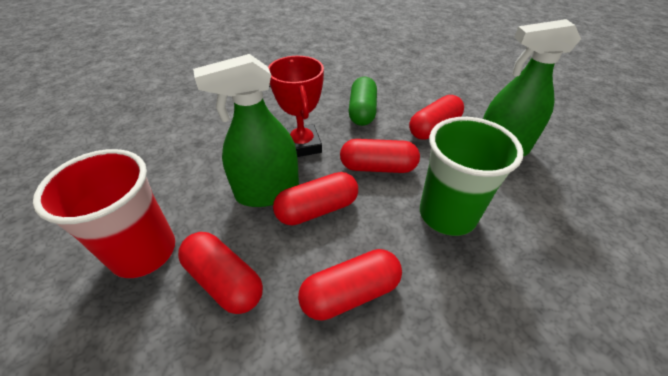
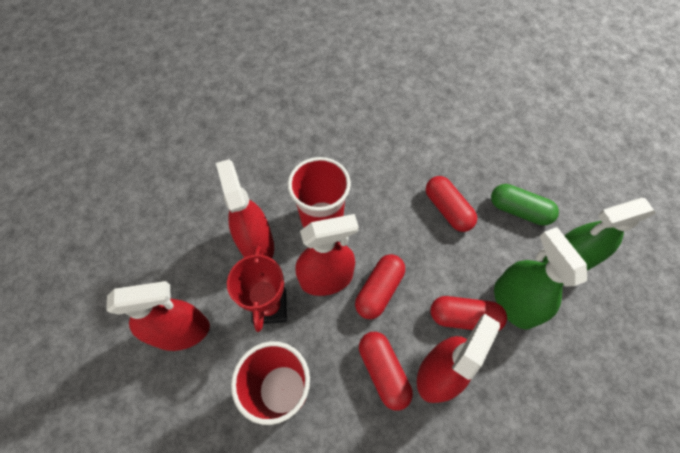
green cup: 1 -> 0
red capsule: 5 -> 4
red cup: 1 -> 2
red spray bottle: 0 -> 4

